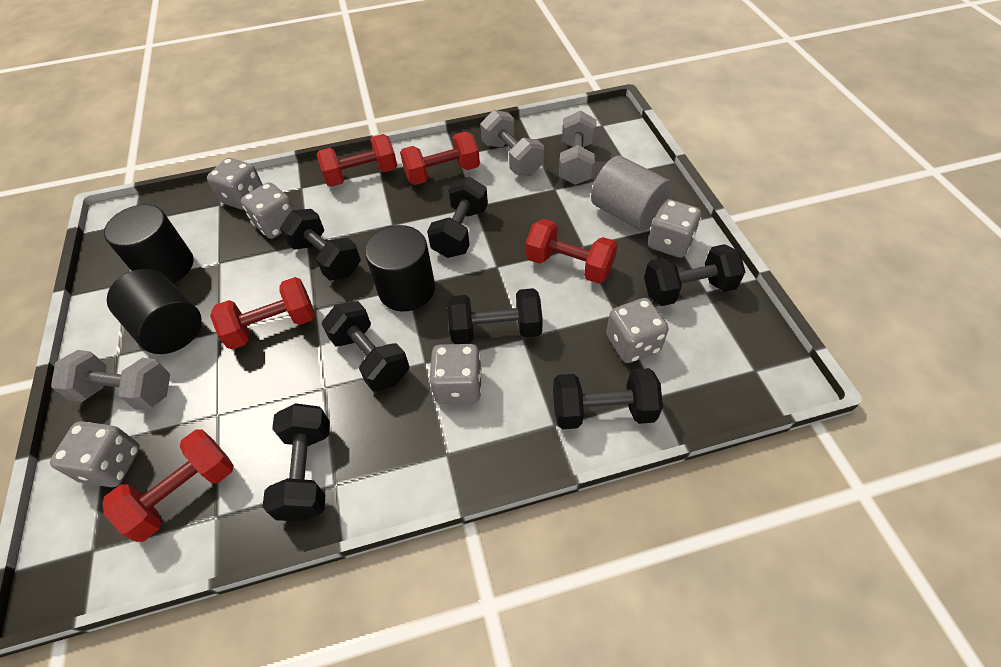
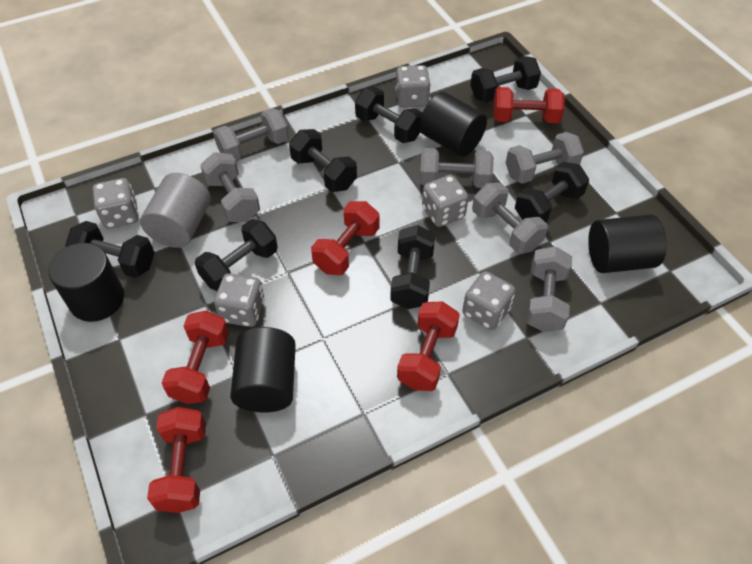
black cylinder: 3 -> 4
grey dice: 6 -> 5
grey dumbbell: 3 -> 6

